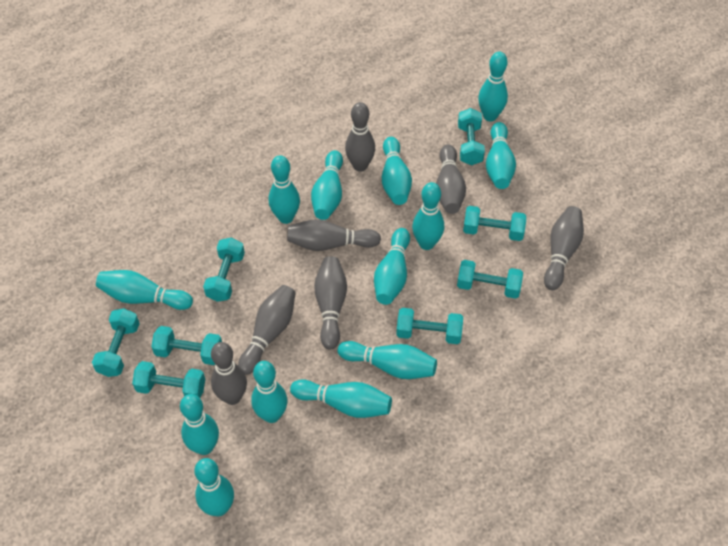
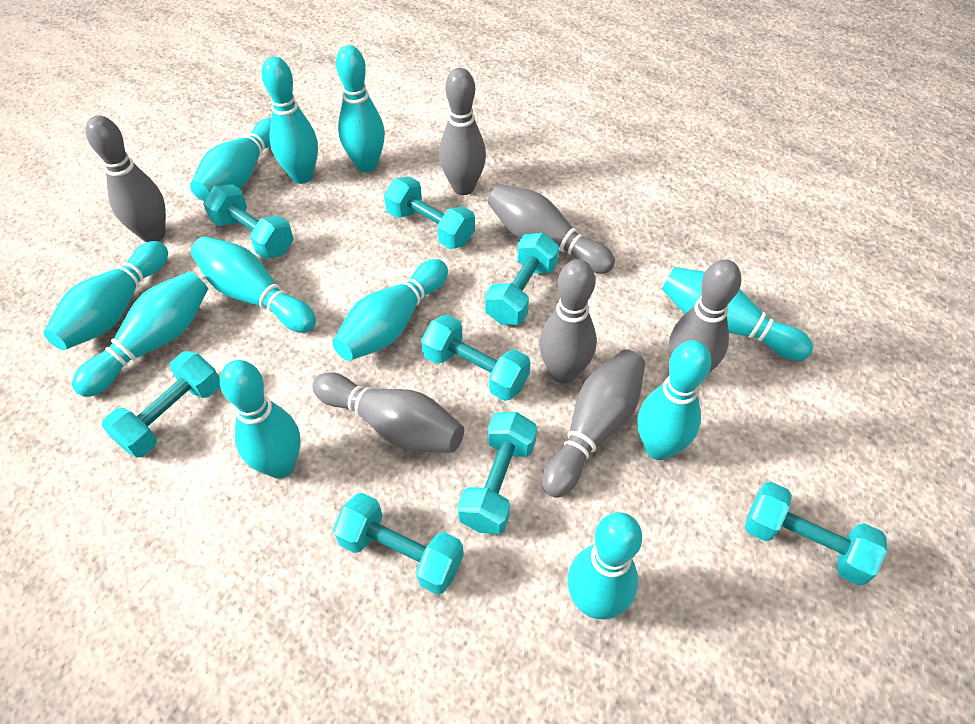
turquoise bowling pin: 13 -> 11

